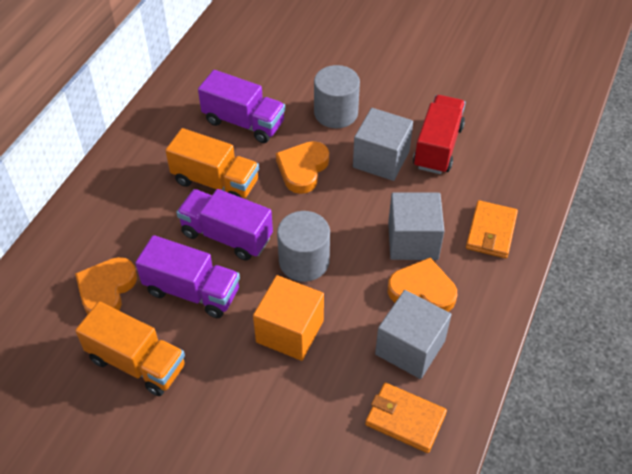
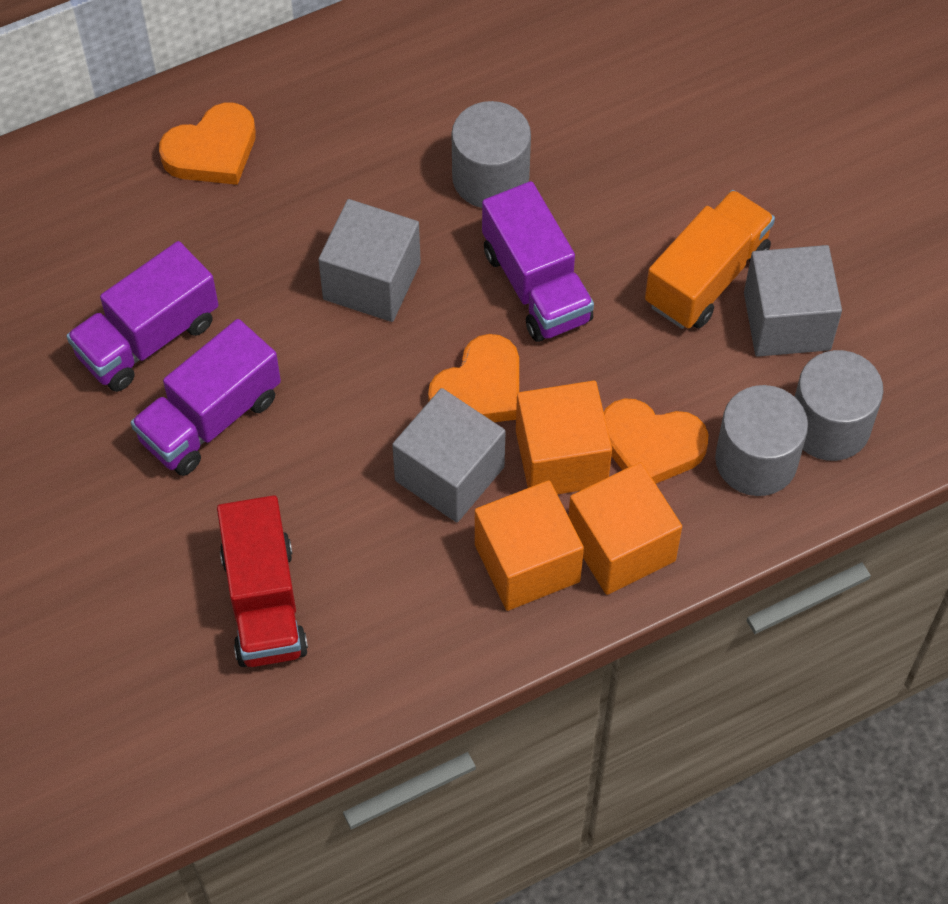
grey cylinder: 2 -> 3
orange cube: 1 -> 3
orange truck: 2 -> 1
orange wallet: 2 -> 0

